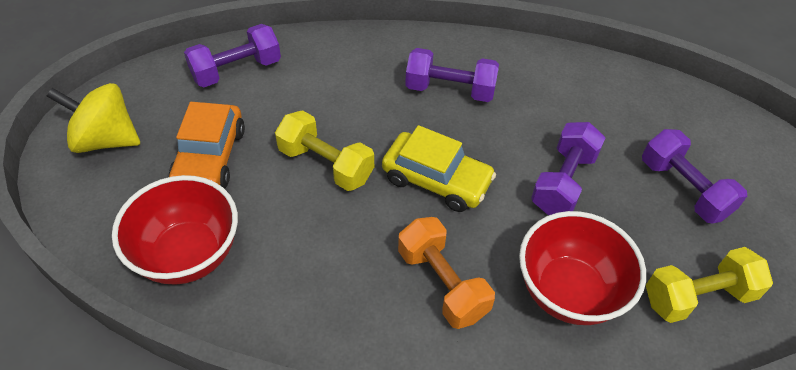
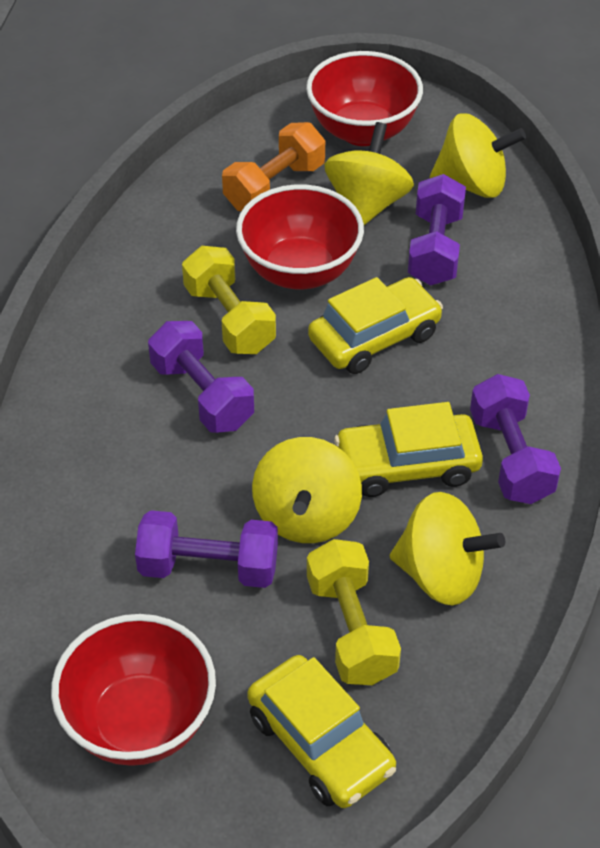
orange car: 1 -> 0
red bowl: 2 -> 3
yellow car: 1 -> 3
yellow spinning top: 1 -> 4

